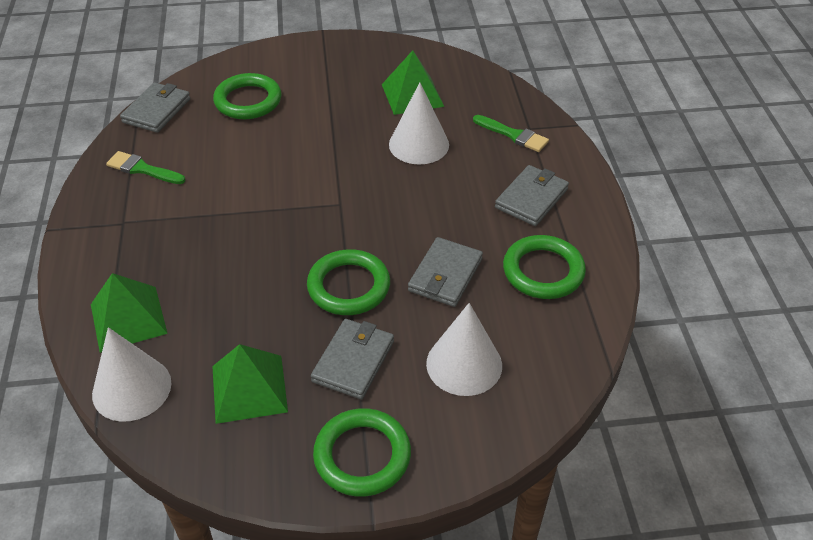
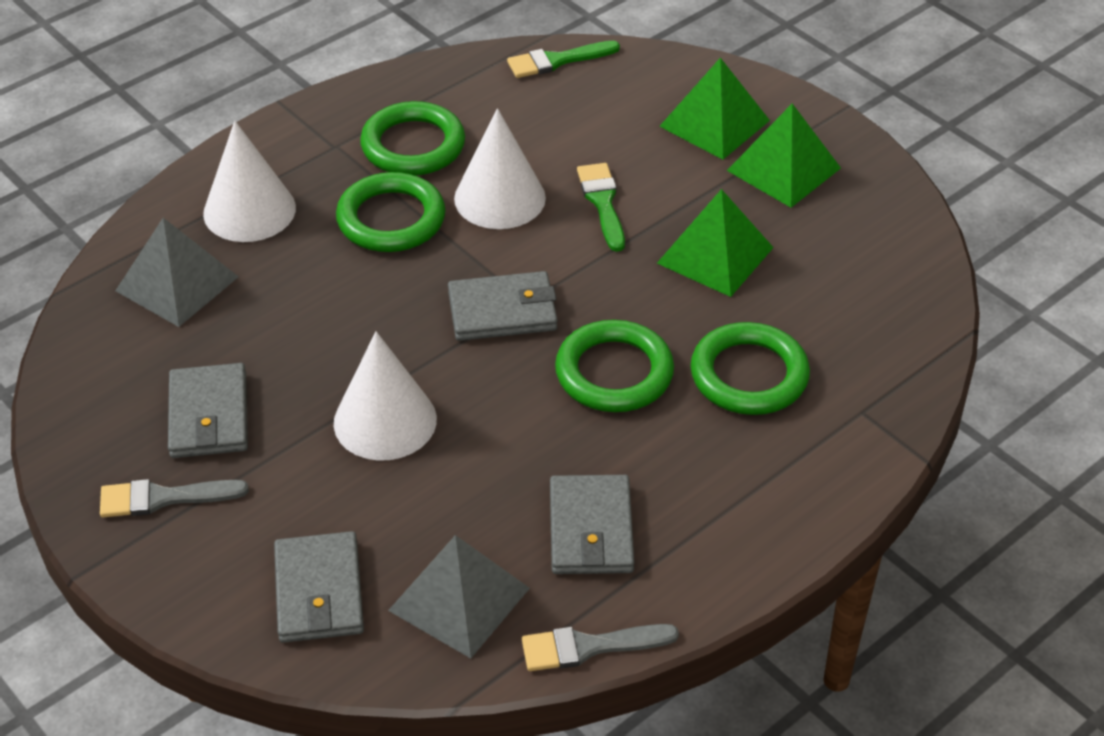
grey brush: 0 -> 2
grey pyramid: 0 -> 2

